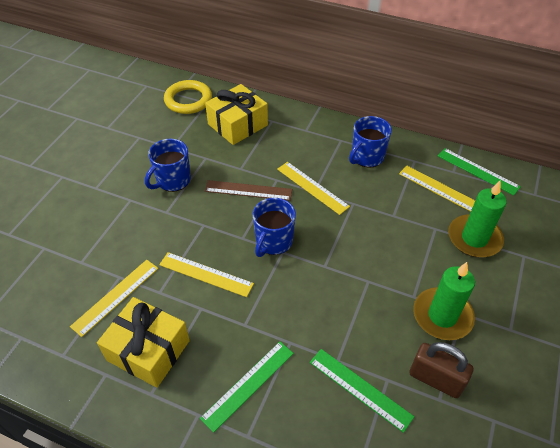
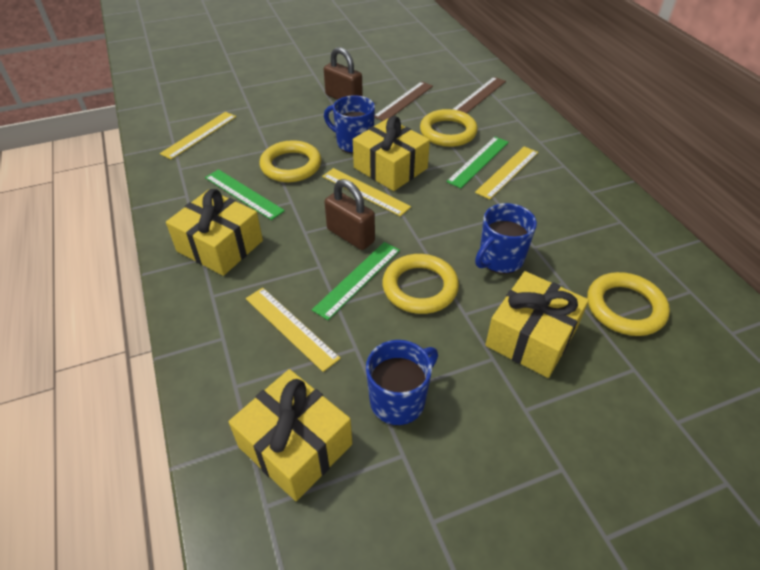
brown padlock: 1 -> 2
brown ruler: 1 -> 2
green candle: 2 -> 0
yellow gift: 2 -> 4
yellow ring: 1 -> 4

